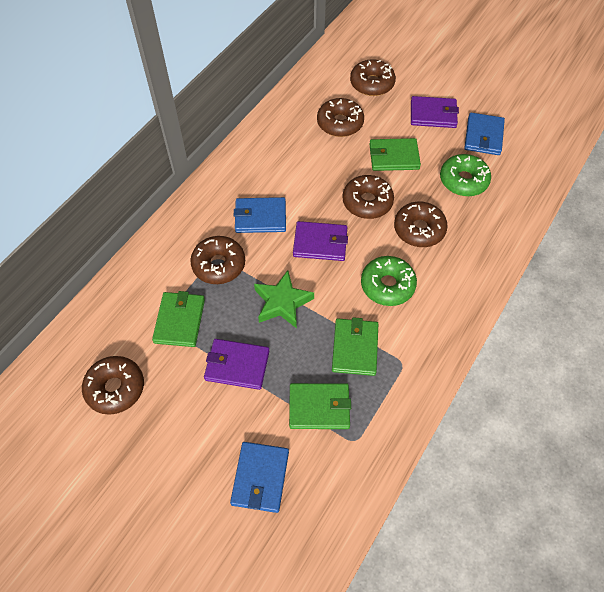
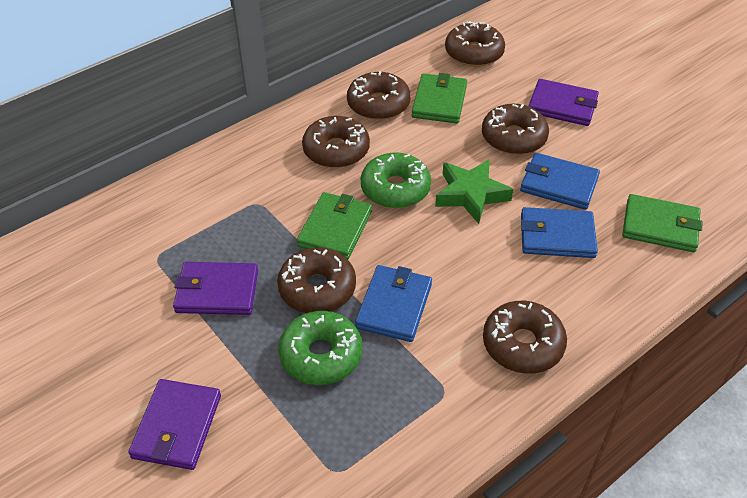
green wallet: 4 -> 3

